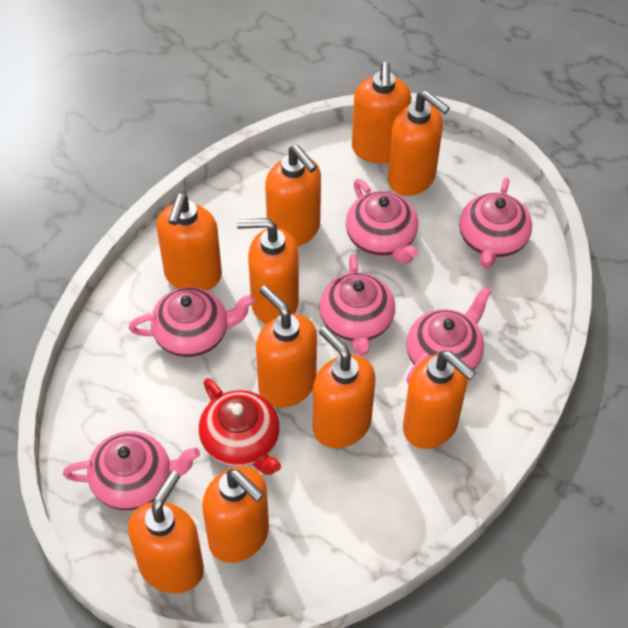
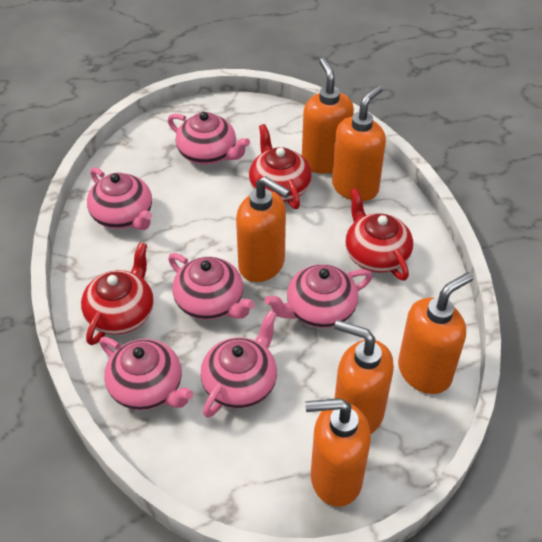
orange soap dispenser: 10 -> 6
red teapot: 1 -> 3

